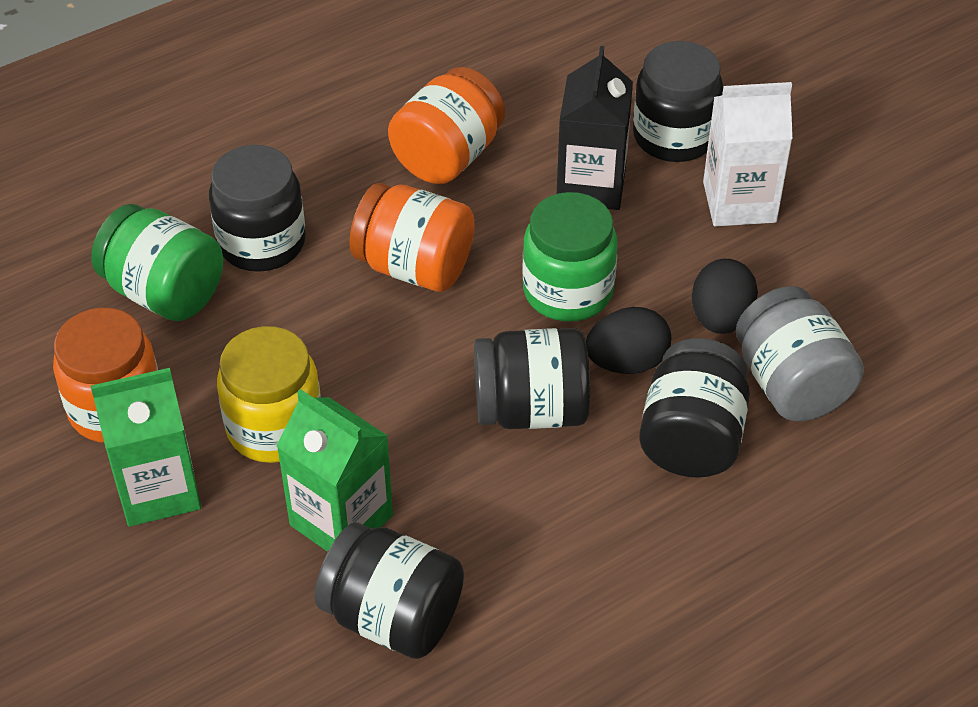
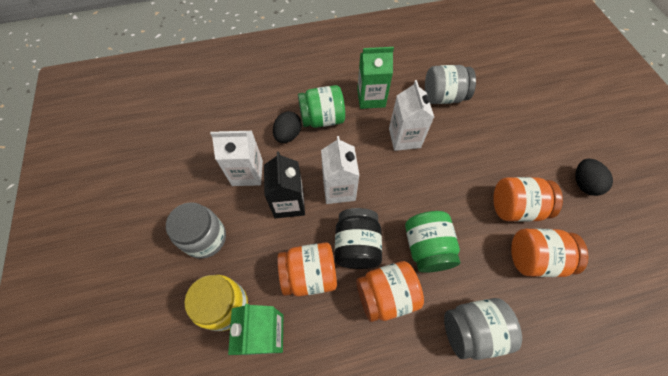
black jar: 5 -> 1
grey jar: 1 -> 3
orange jar: 3 -> 4
white carton: 1 -> 3

